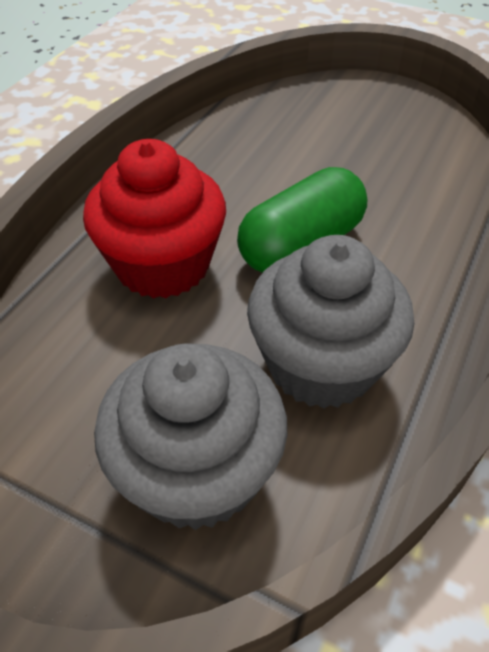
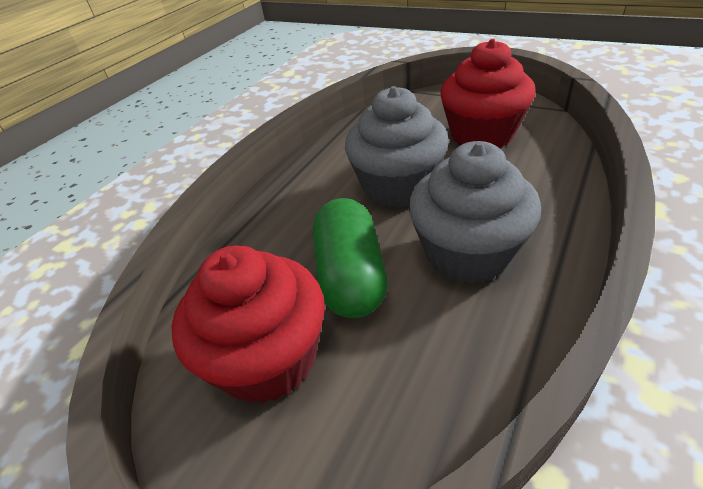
red cupcake: 1 -> 2

